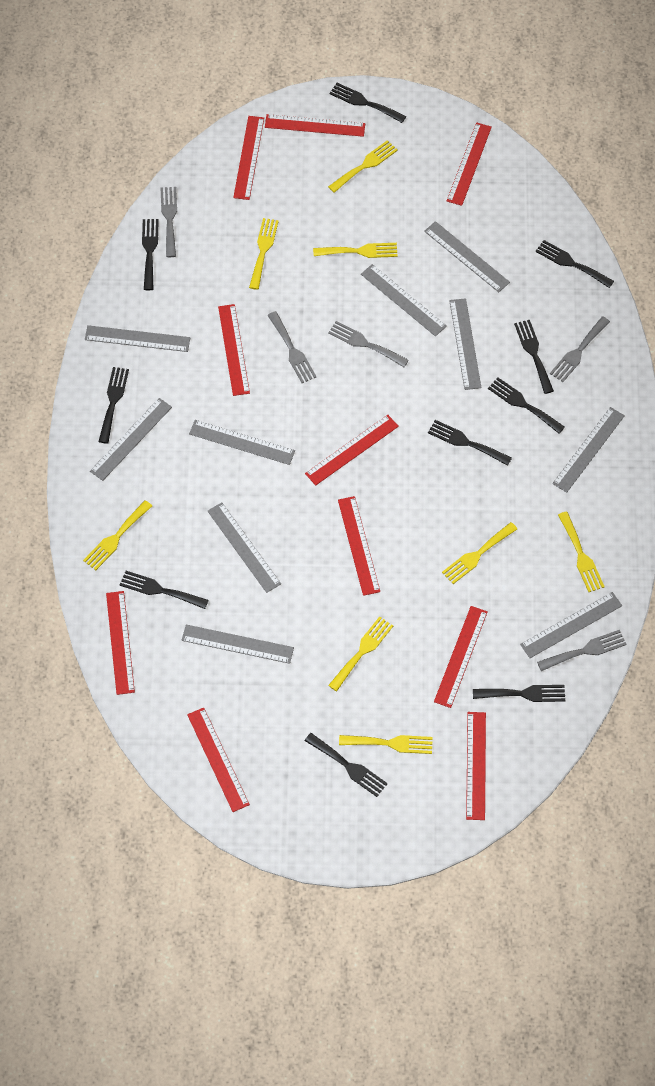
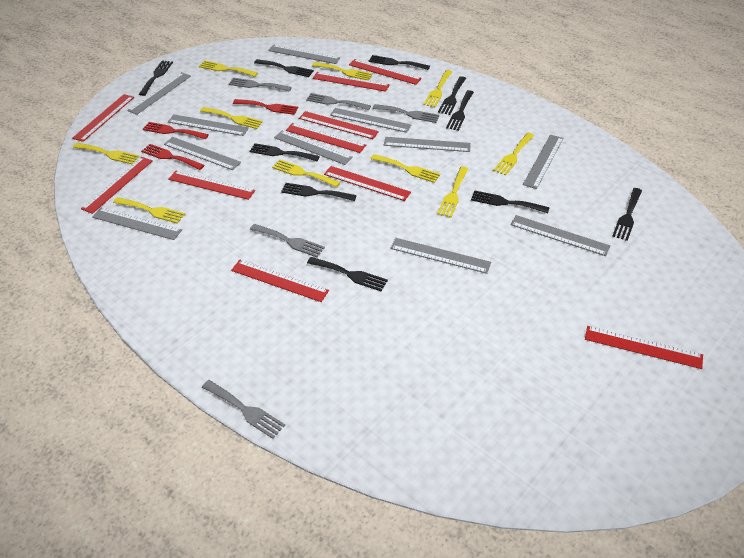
grey ruler: 10 -> 11
red fork: 0 -> 3
yellow fork: 8 -> 10

